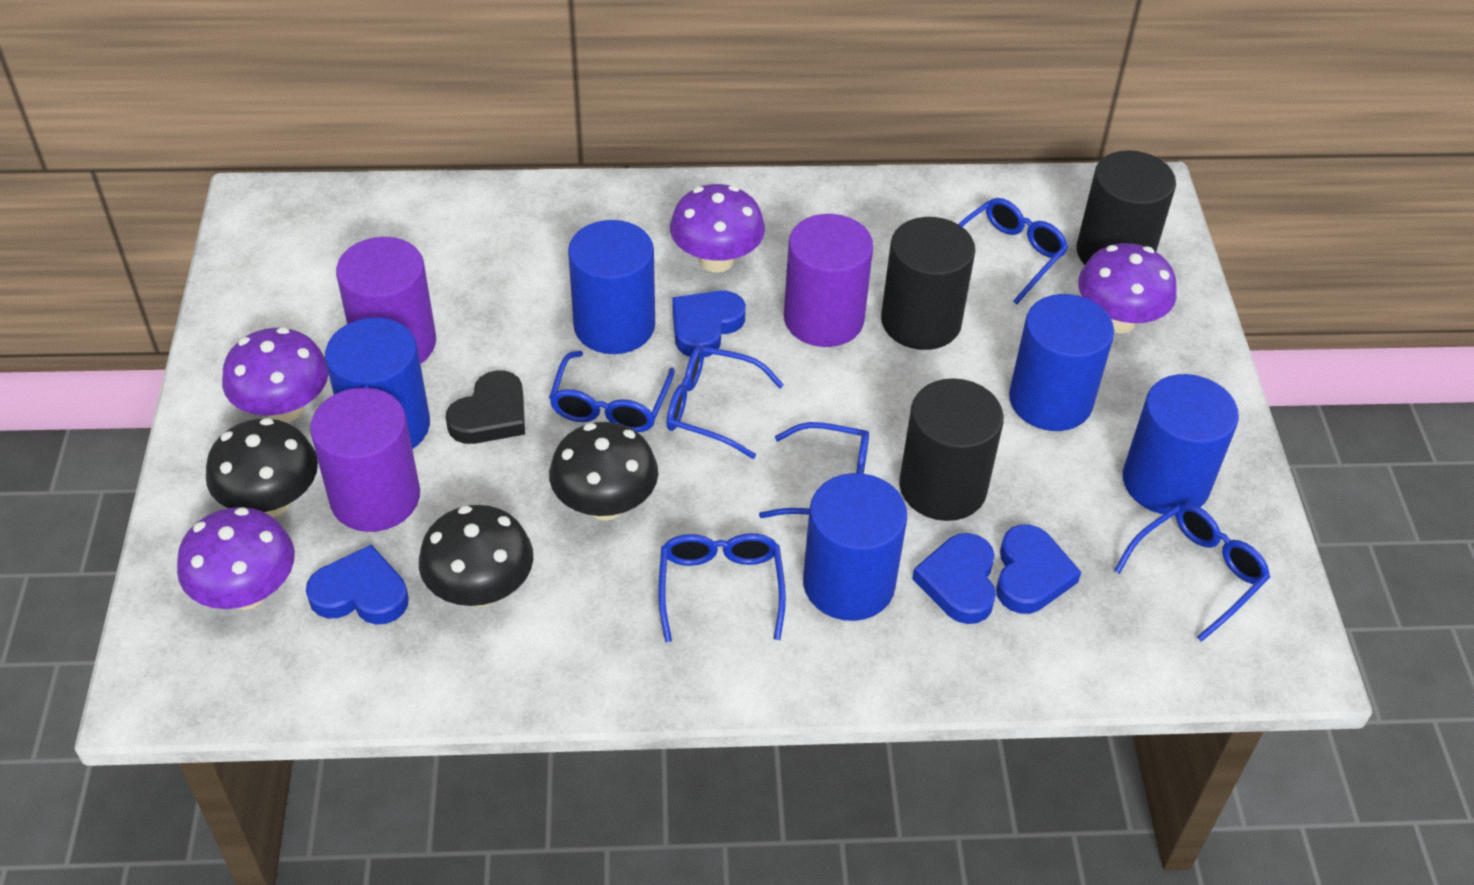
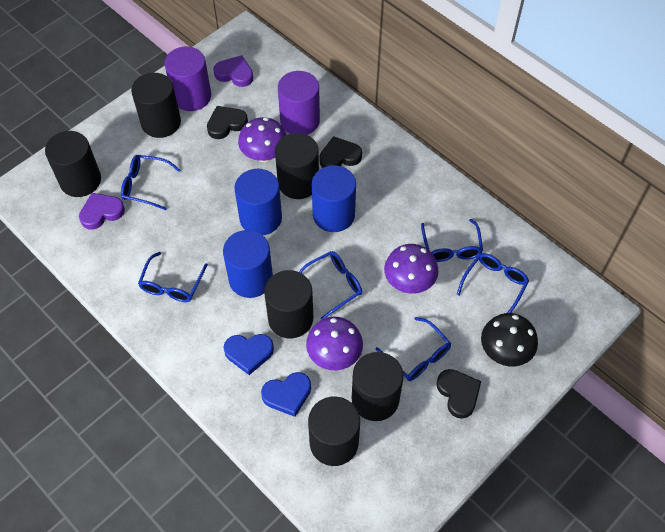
black cylinder: 3 -> 6
black heart: 1 -> 3
black mushroom: 3 -> 1
blue cylinder: 5 -> 3
blue heart: 4 -> 2
purple cylinder: 3 -> 2
purple heart: 0 -> 2
purple mushroom: 4 -> 3

